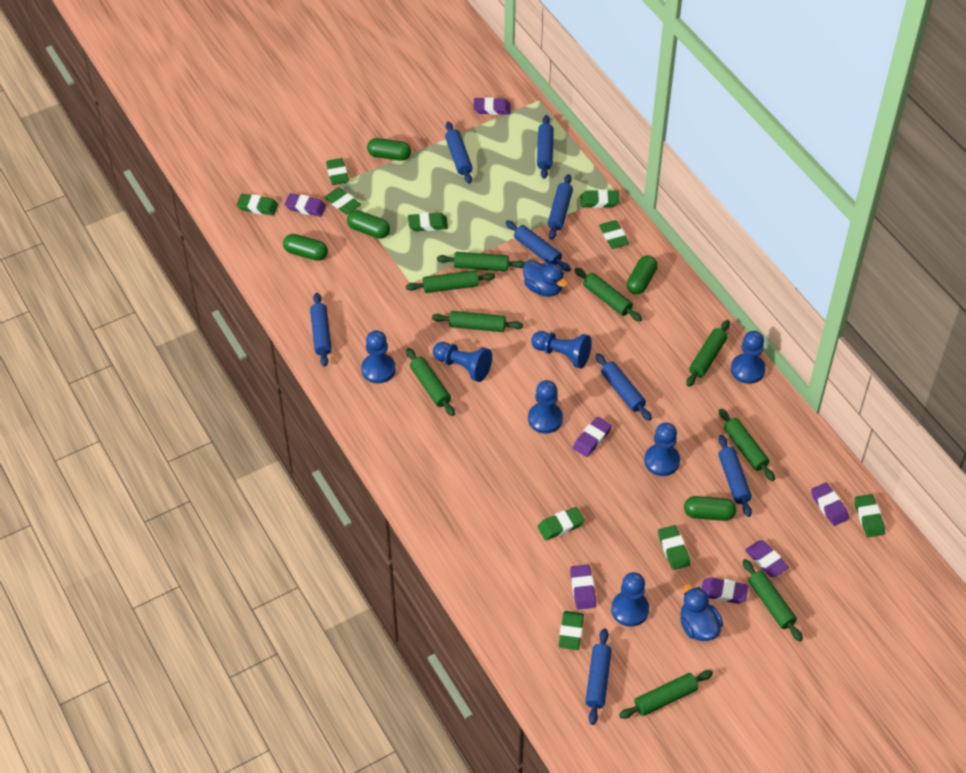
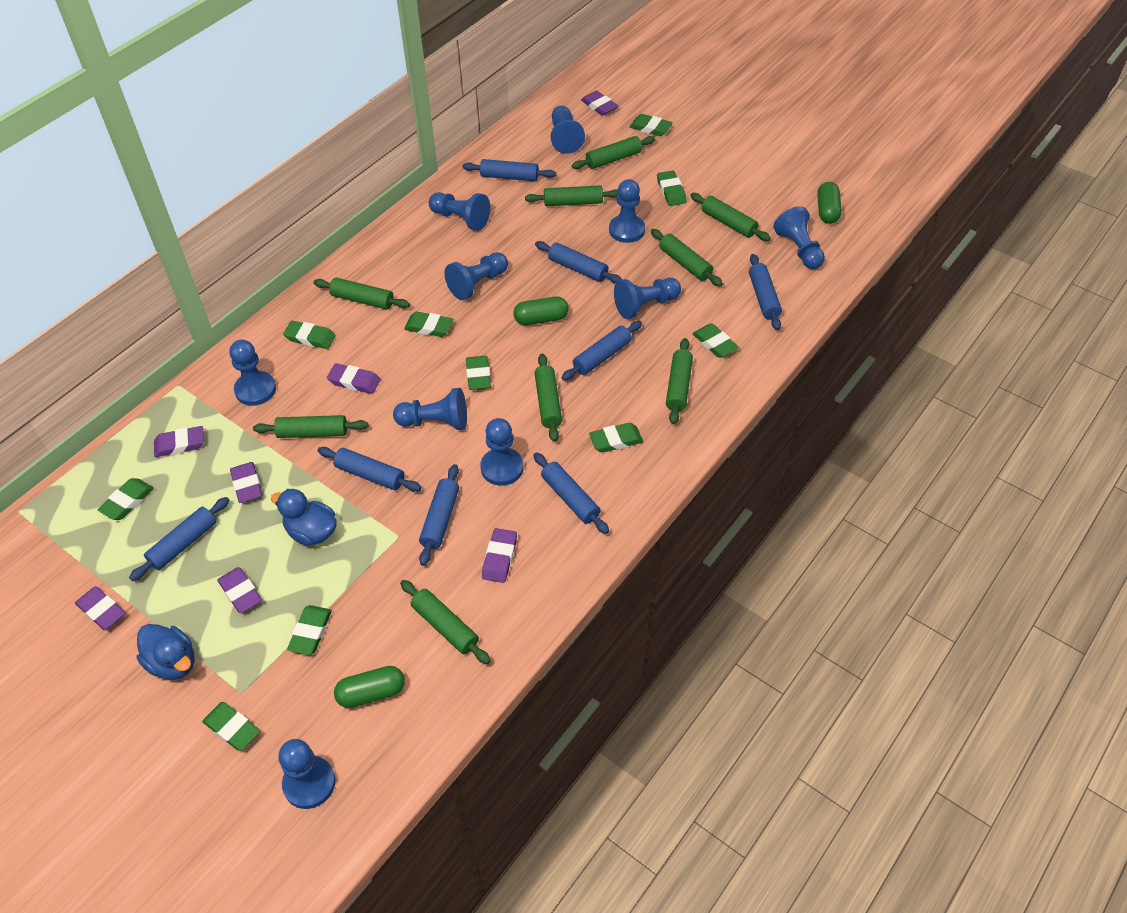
blue pawn: 7 -> 10
green capsule: 5 -> 3

